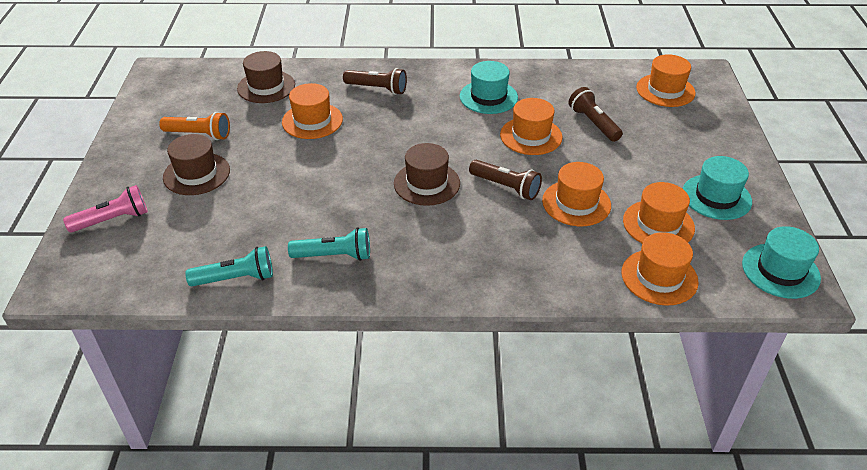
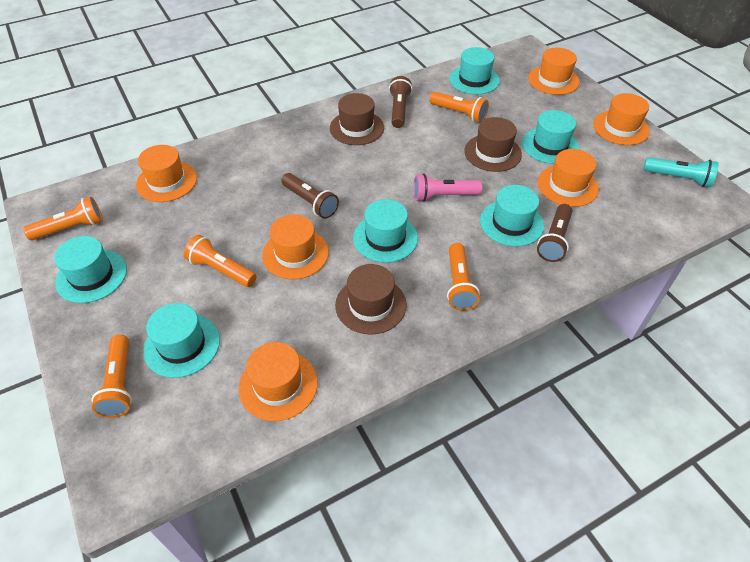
orange flashlight: 1 -> 5
turquoise flashlight: 2 -> 1
turquoise hat: 3 -> 6

